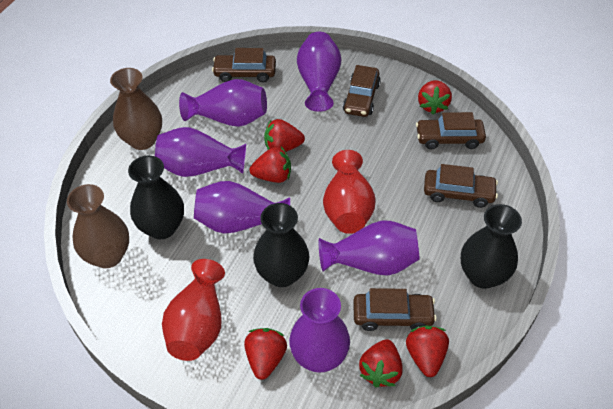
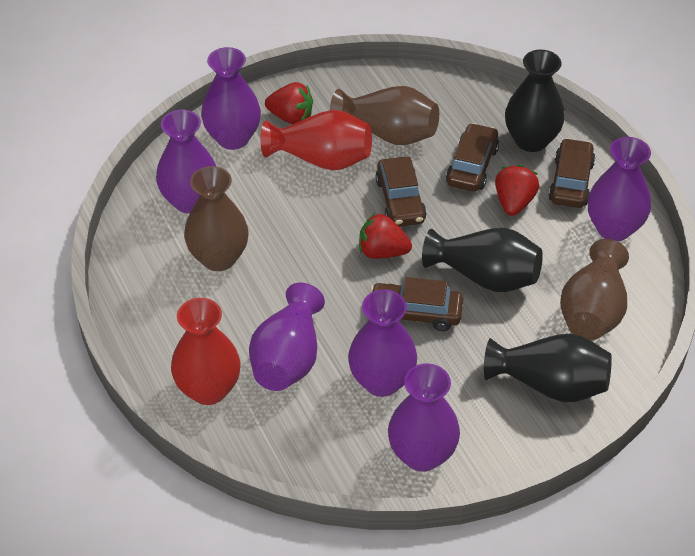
brown car: 5 -> 4
brown vase: 2 -> 3
red strawberry: 6 -> 3

